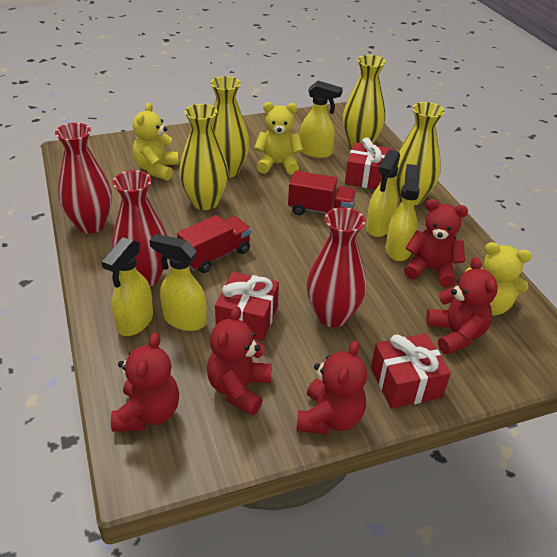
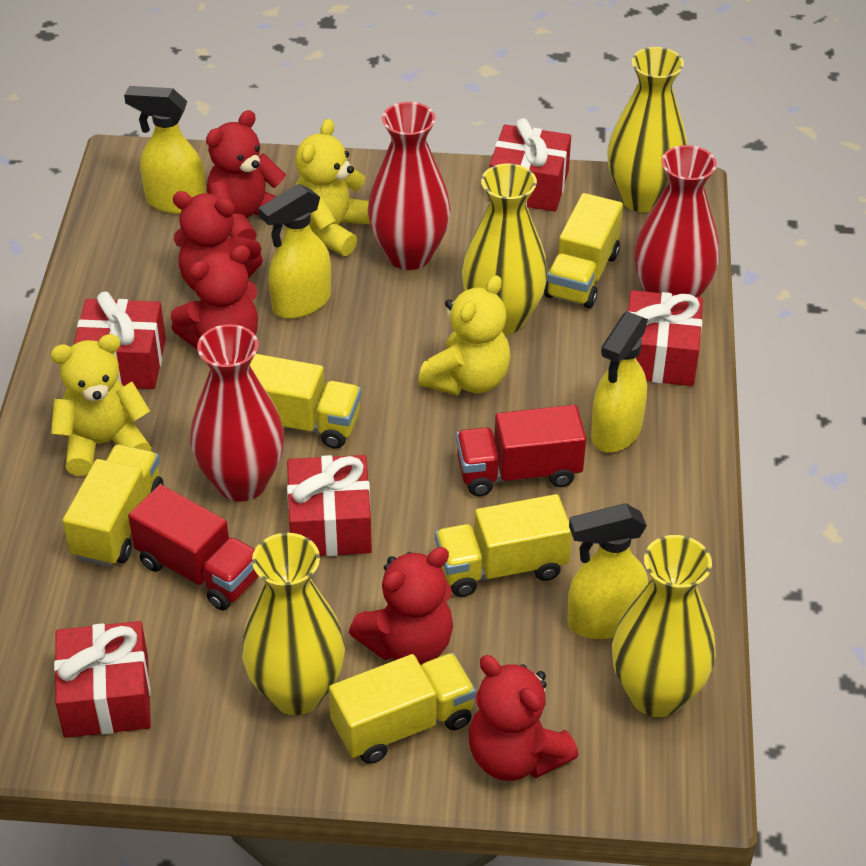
red gift: 3 -> 5
yellow spray bottle: 5 -> 4
yellow truck: 0 -> 5

